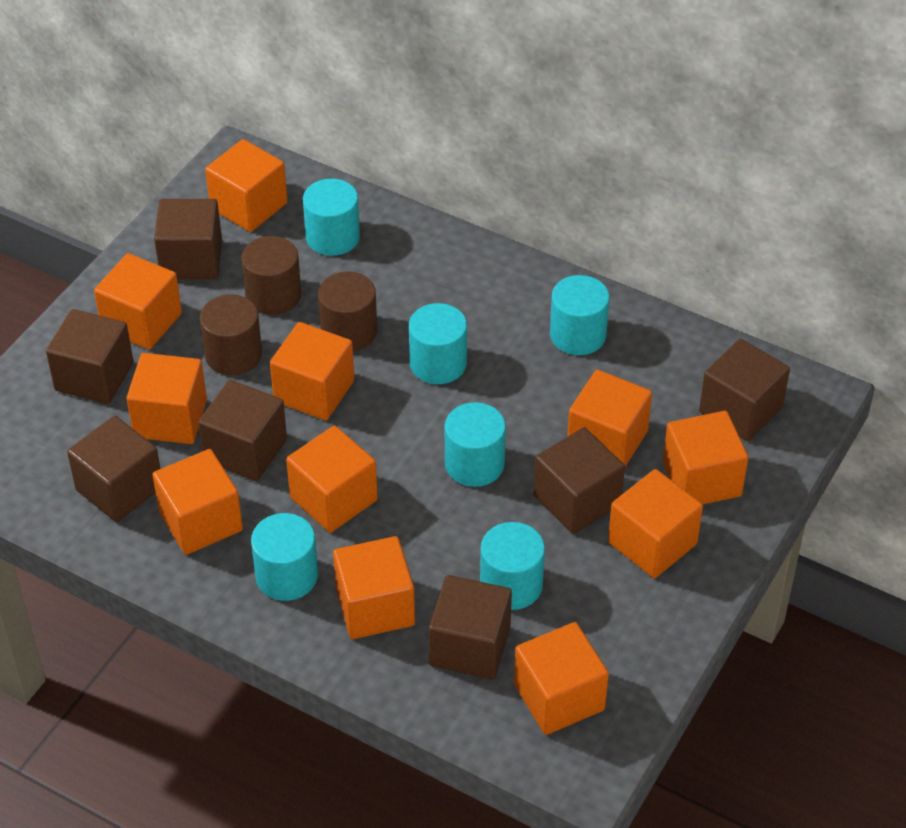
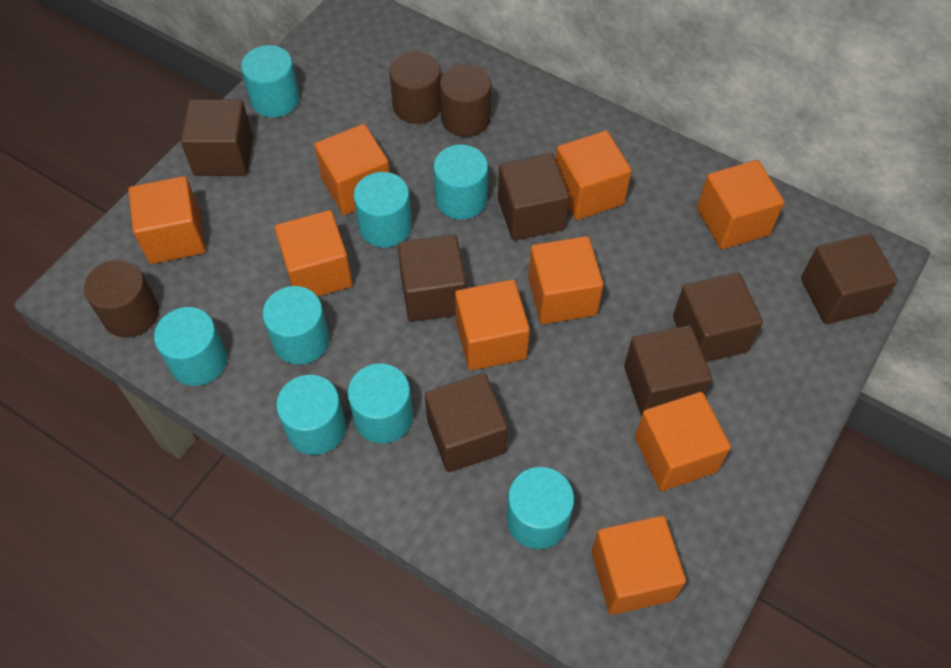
orange cube: 11 -> 9
turquoise cylinder: 6 -> 8

